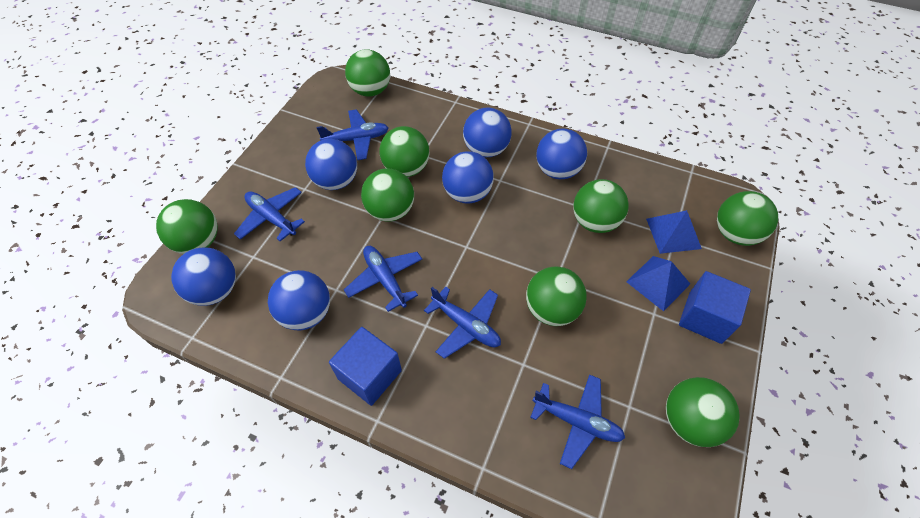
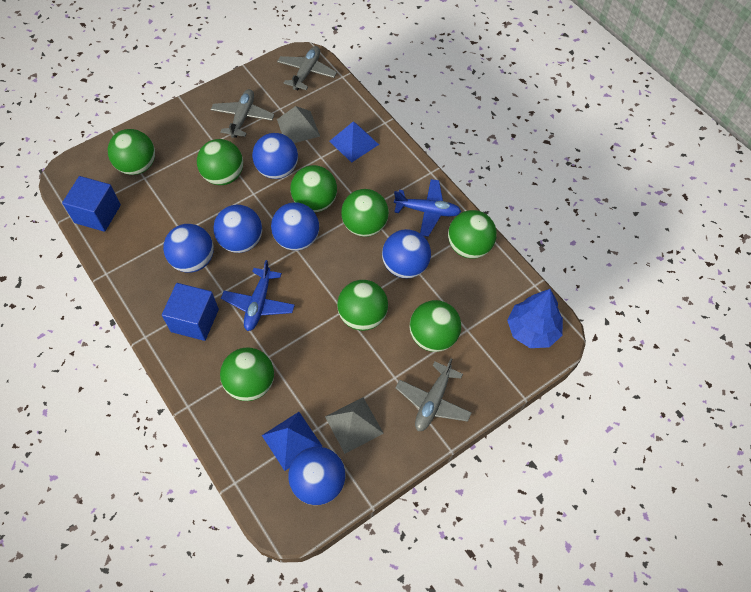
blue plane: 5 -> 2
blue tree: 0 -> 1
grey plane: 0 -> 3
grey pyramid: 0 -> 2

